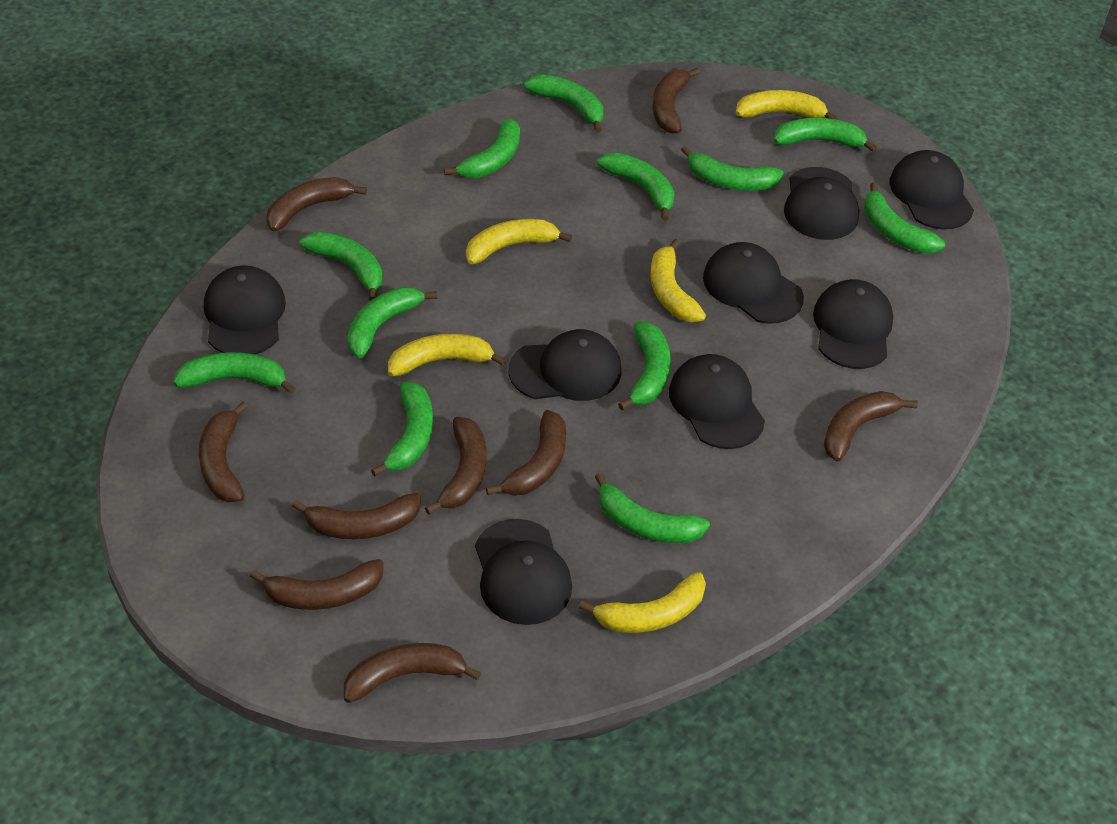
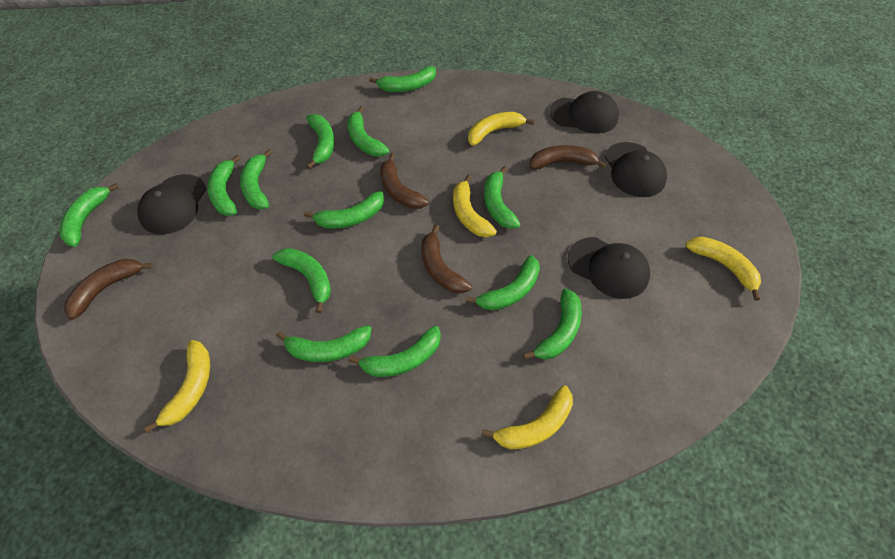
black cap: 8 -> 4
brown banana: 9 -> 4
green banana: 12 -> 13

